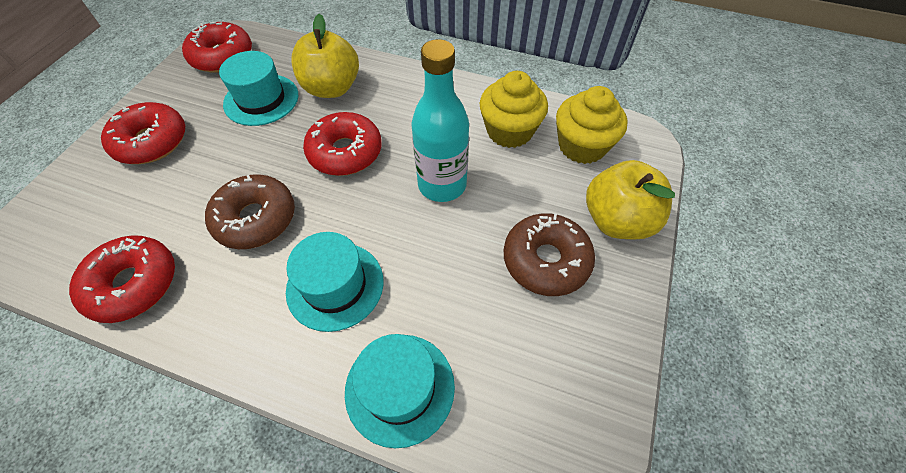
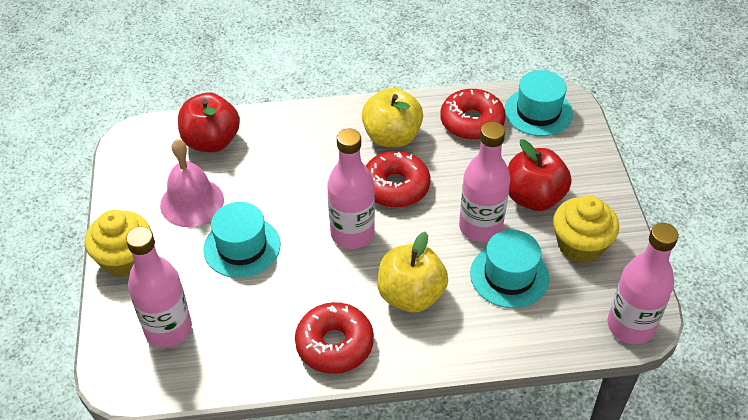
brown donut: 2 -> 0
pink bell: 0 -> 1
pink bottle: 0 -> 4
red apple: 0 -> 2
red donut: 4 -> 3
turquoise bottle: 1 -> 0

